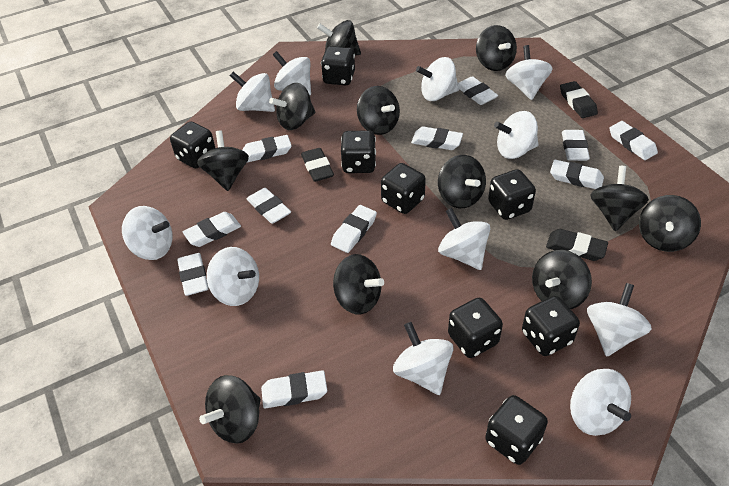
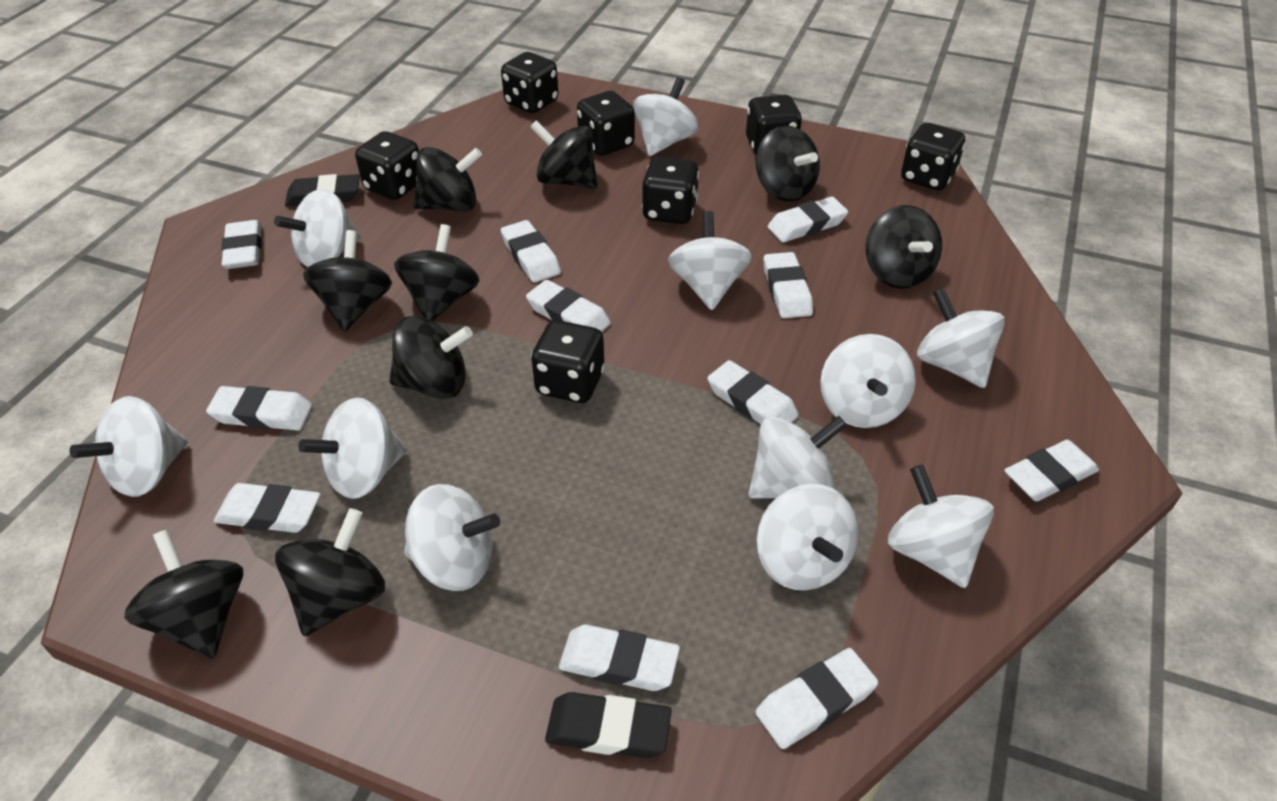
black dice: 8 -> 7
black eraser: 3 -> 2
black spinning top: 11 -> 9

